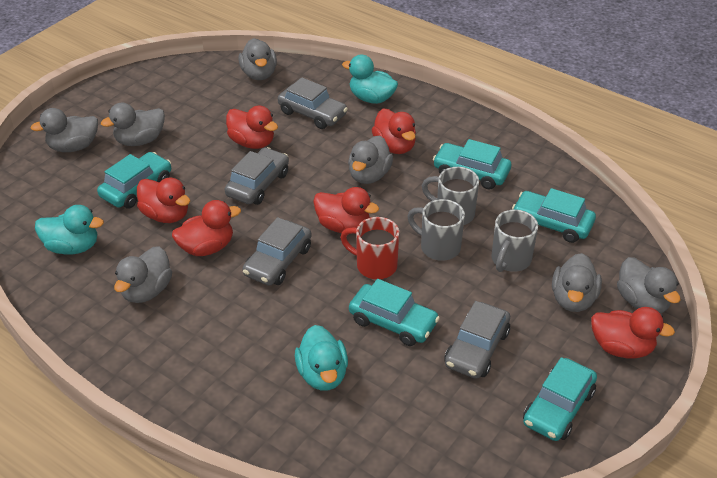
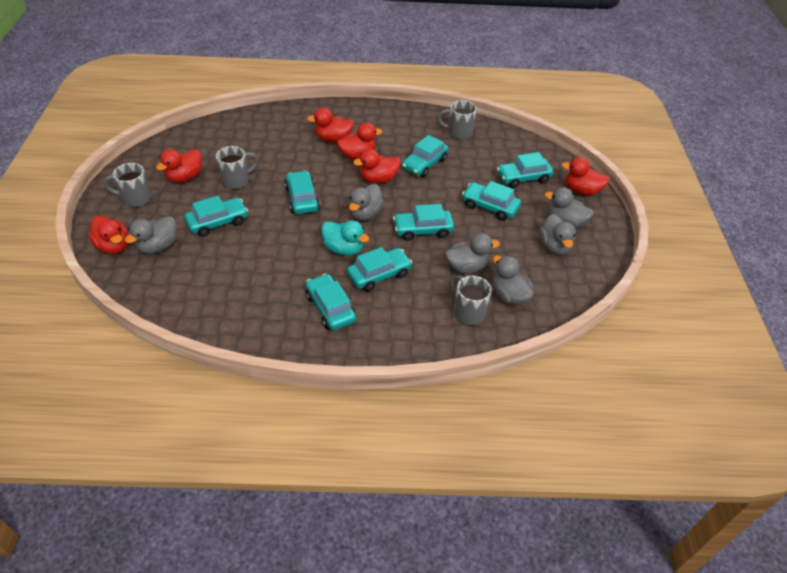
grey car: 4 -> 0
grey duck: 7 -> 6
grey mug: 3 -> 4
red mug: 1 -> 0
turquoise car: 5 -> 8
turquoise duck: 3 -> 1

